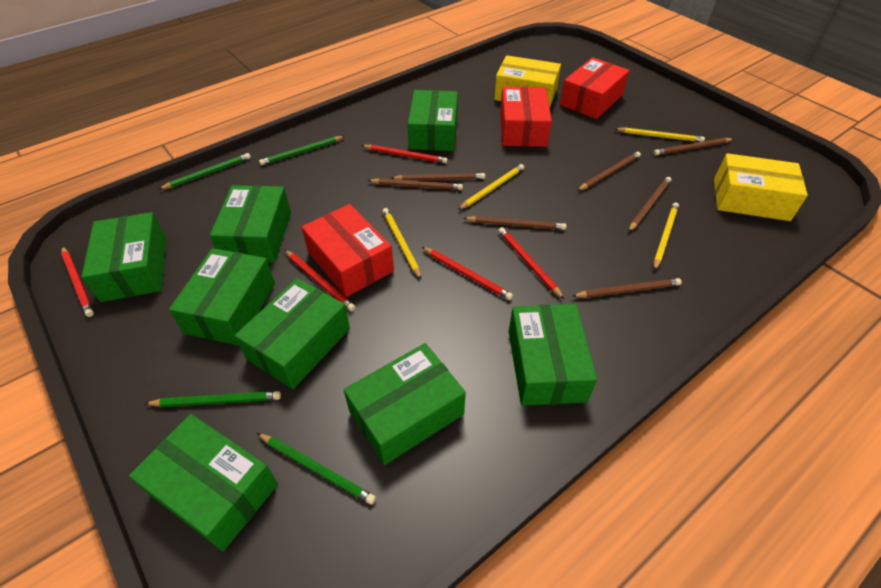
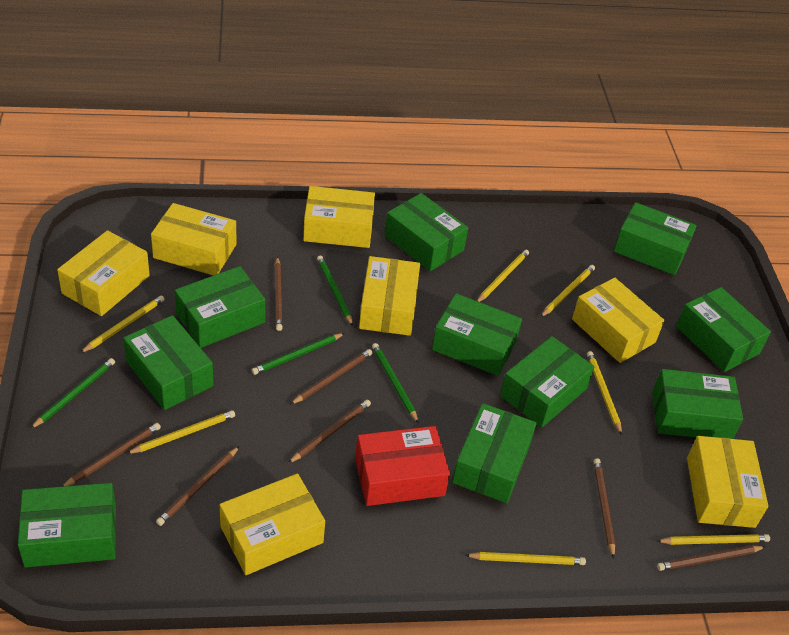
green box: 8 -> 10
red box: 3 -> 1
red pencil: 5 -> 0
yellow box: 2 -> 7
yellow pencil: 4 -> 7

